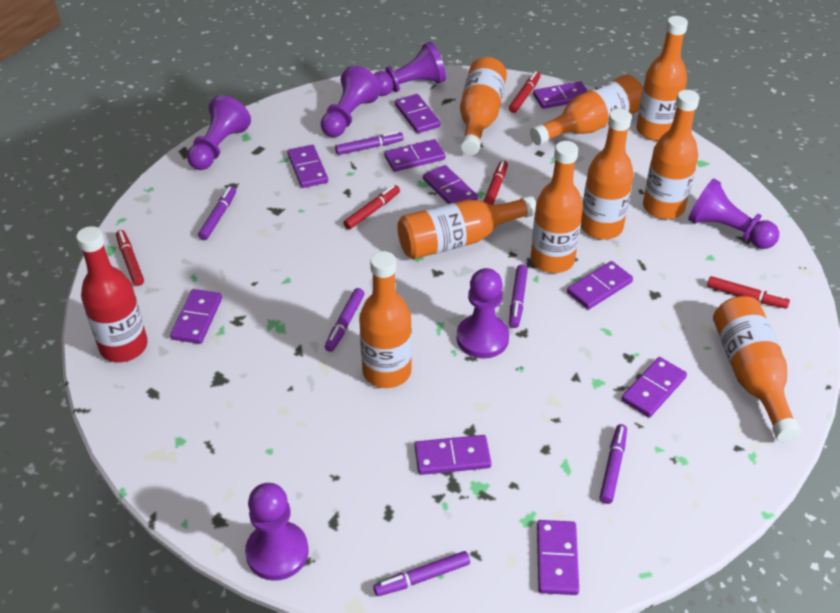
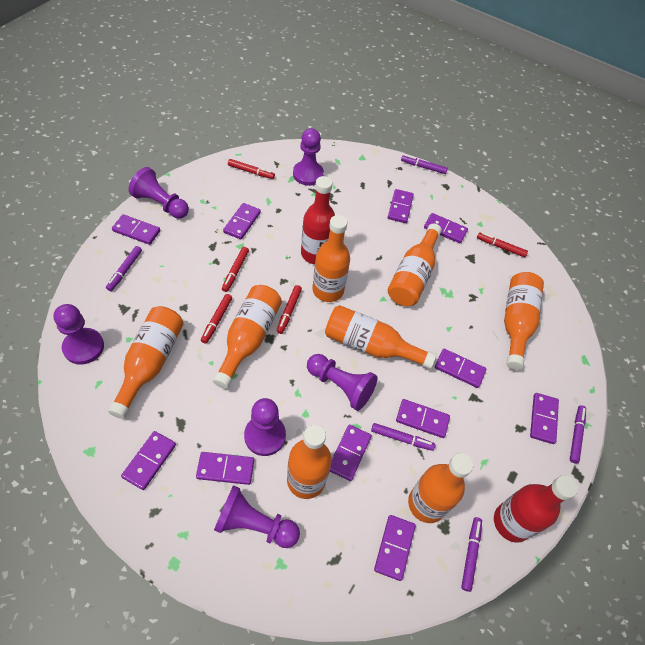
orange bottle: 9 -> 8
purple domino: 10 -> 11
purple marker: 6 -> 5
red bottle: 1 -> 2

